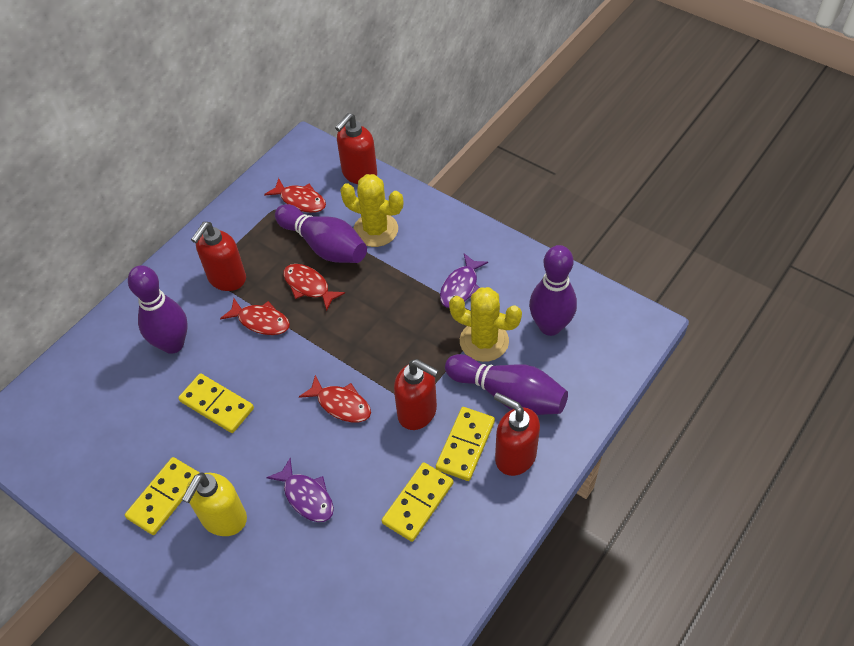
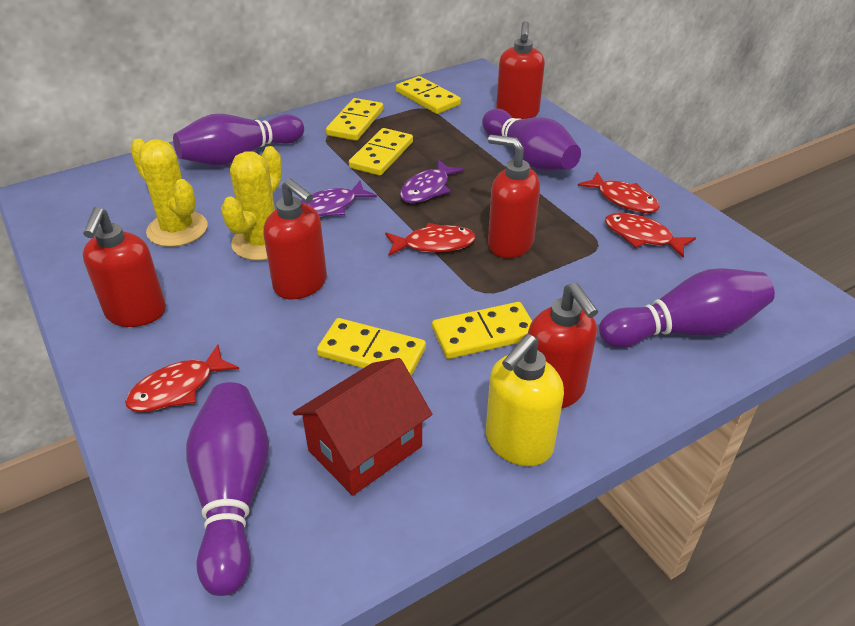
red house: 0 -> 1
red soap dispenser: 4 -> 5
yellow domino: 4 -> 5

